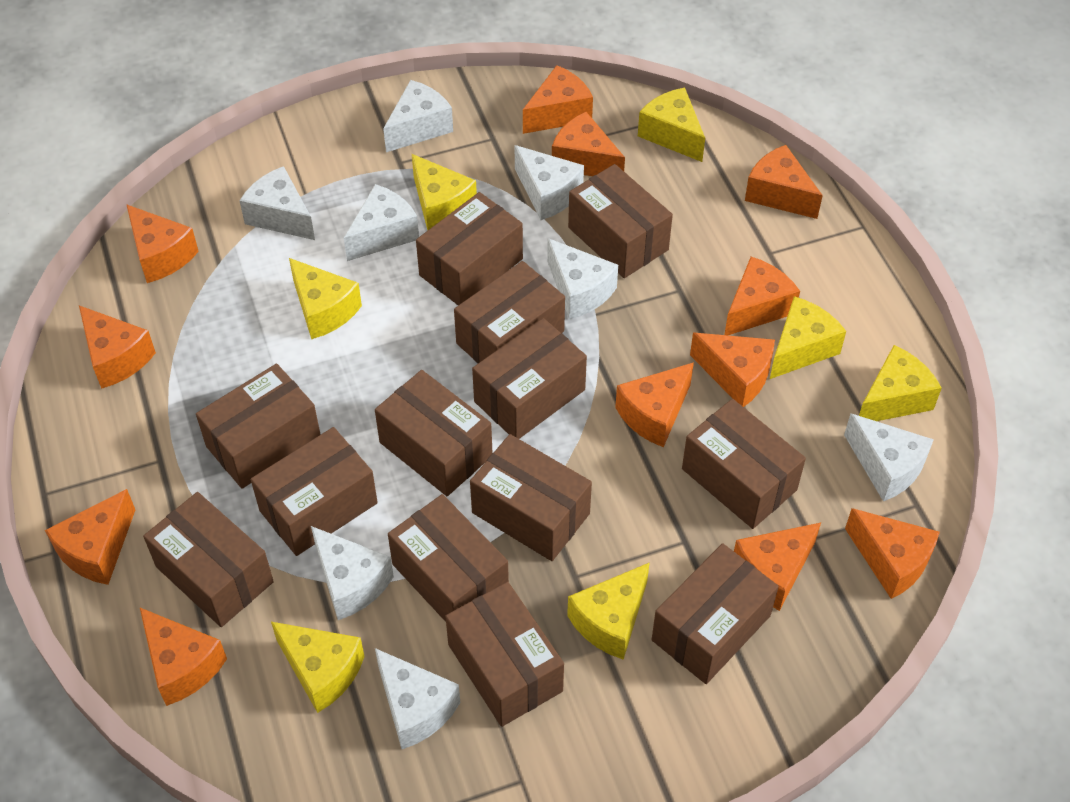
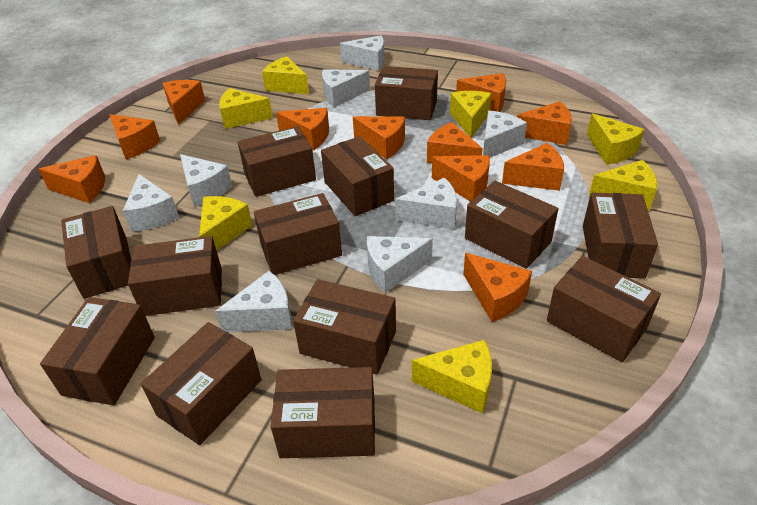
orange cheese: 12 -> 11

